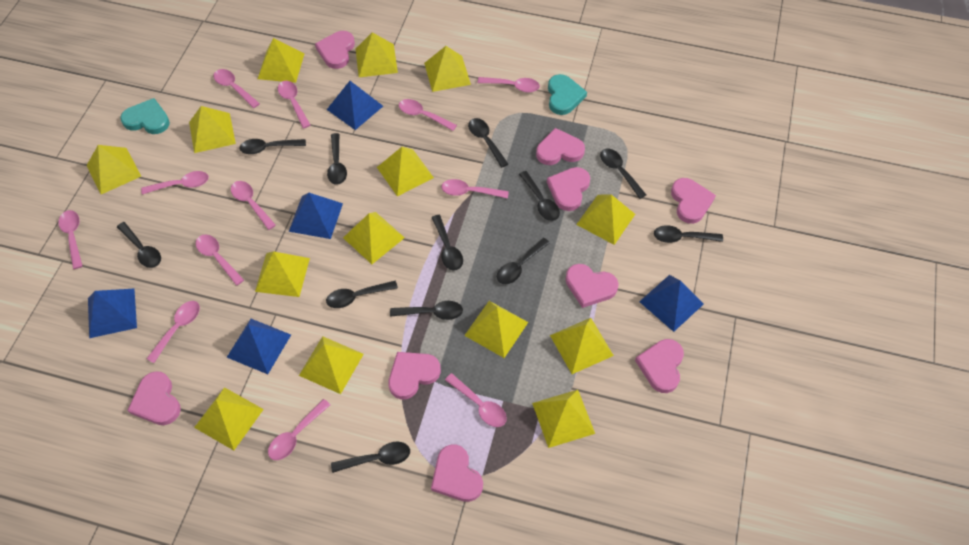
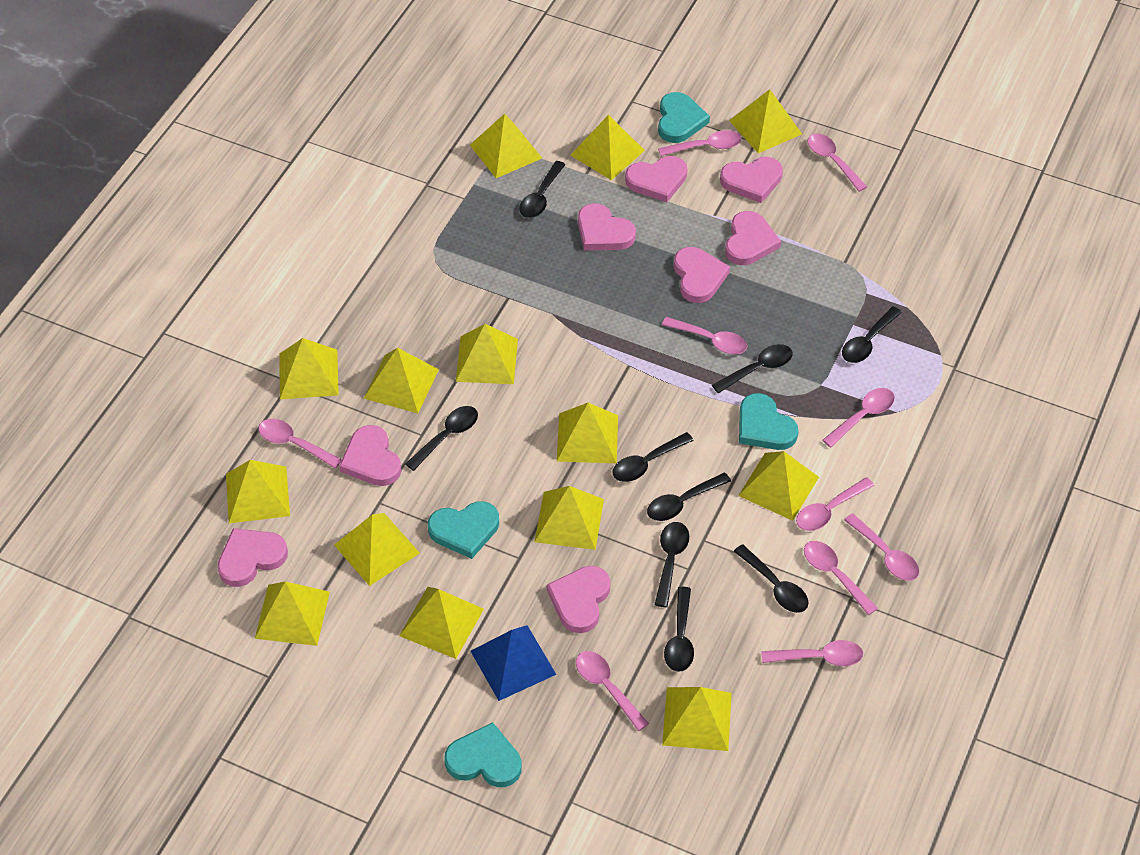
black spoon: 12 -> 9
blue pyramid: 5 -> 1
pink heart: 9 -> 8
pink spoon: 12 -> 10
turquoise heart: 2 -> 4

